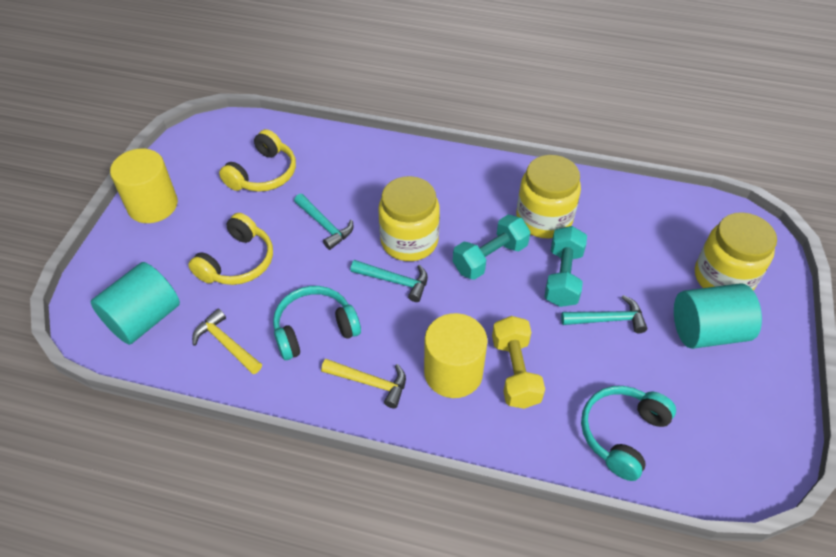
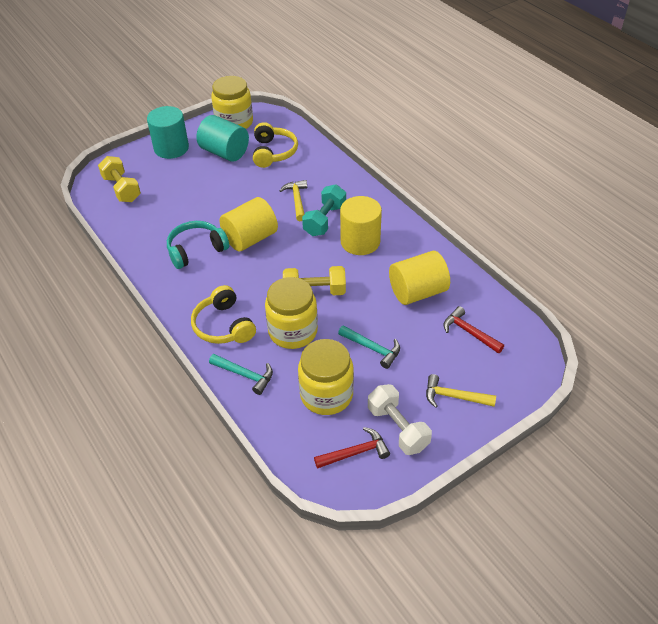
red hammer: 0 -> 2
turquoise dumbbell: 2 -> 1
turquoise hammer: 3 -> 2
turquoise headphones: 2 -> 1
white dumbbell: 0 -> 1
yellow cylinder: 2 -> 3
yellow dumbbell: 1 -> 2

